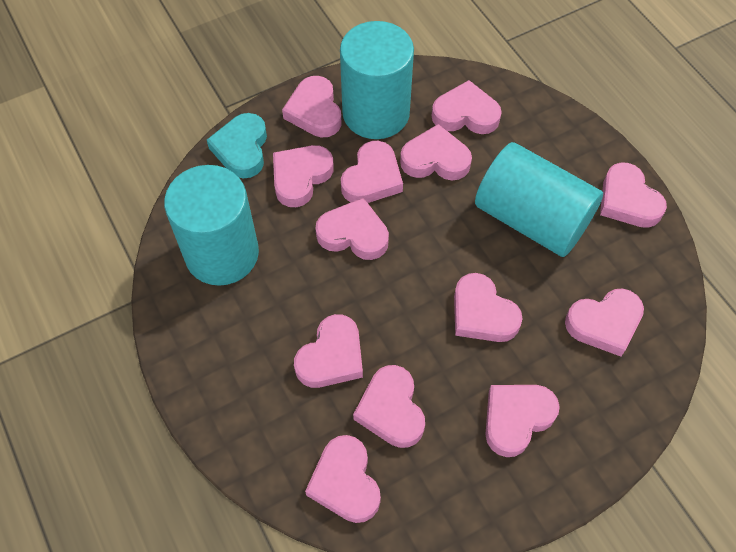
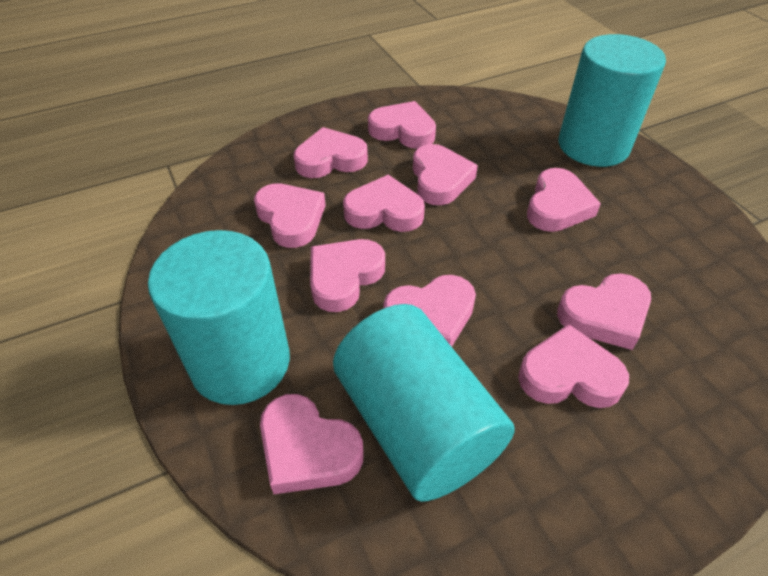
pink heart: 13 -> 11
turquoise heart: 1 -> 0

